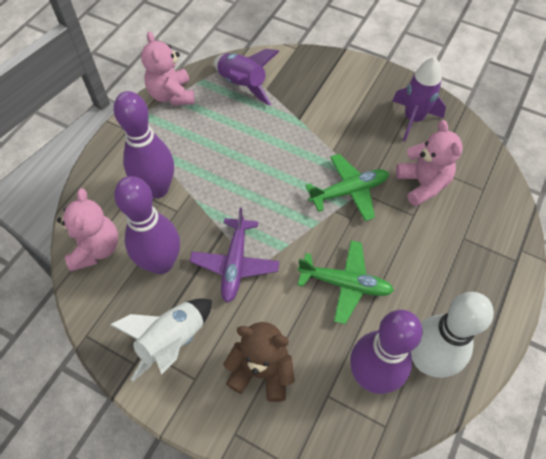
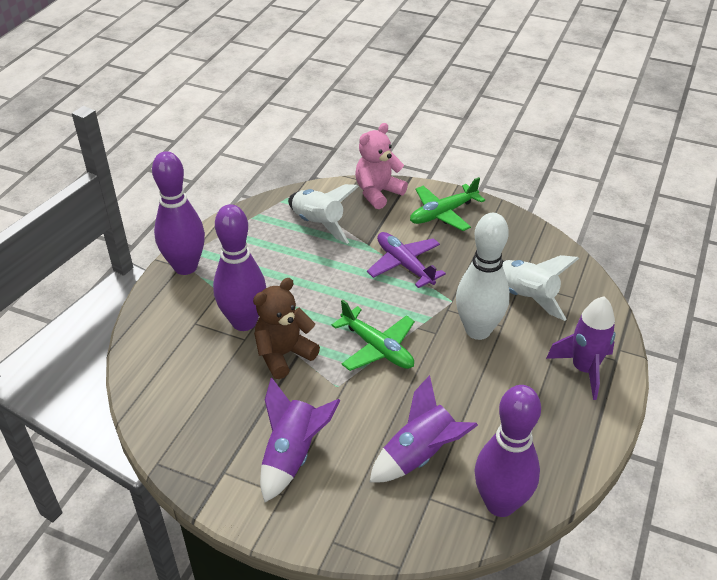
pink teddy bear: 3 -> 1
purple rocket: 2 -> 3
white rocket: 1 -> 2

